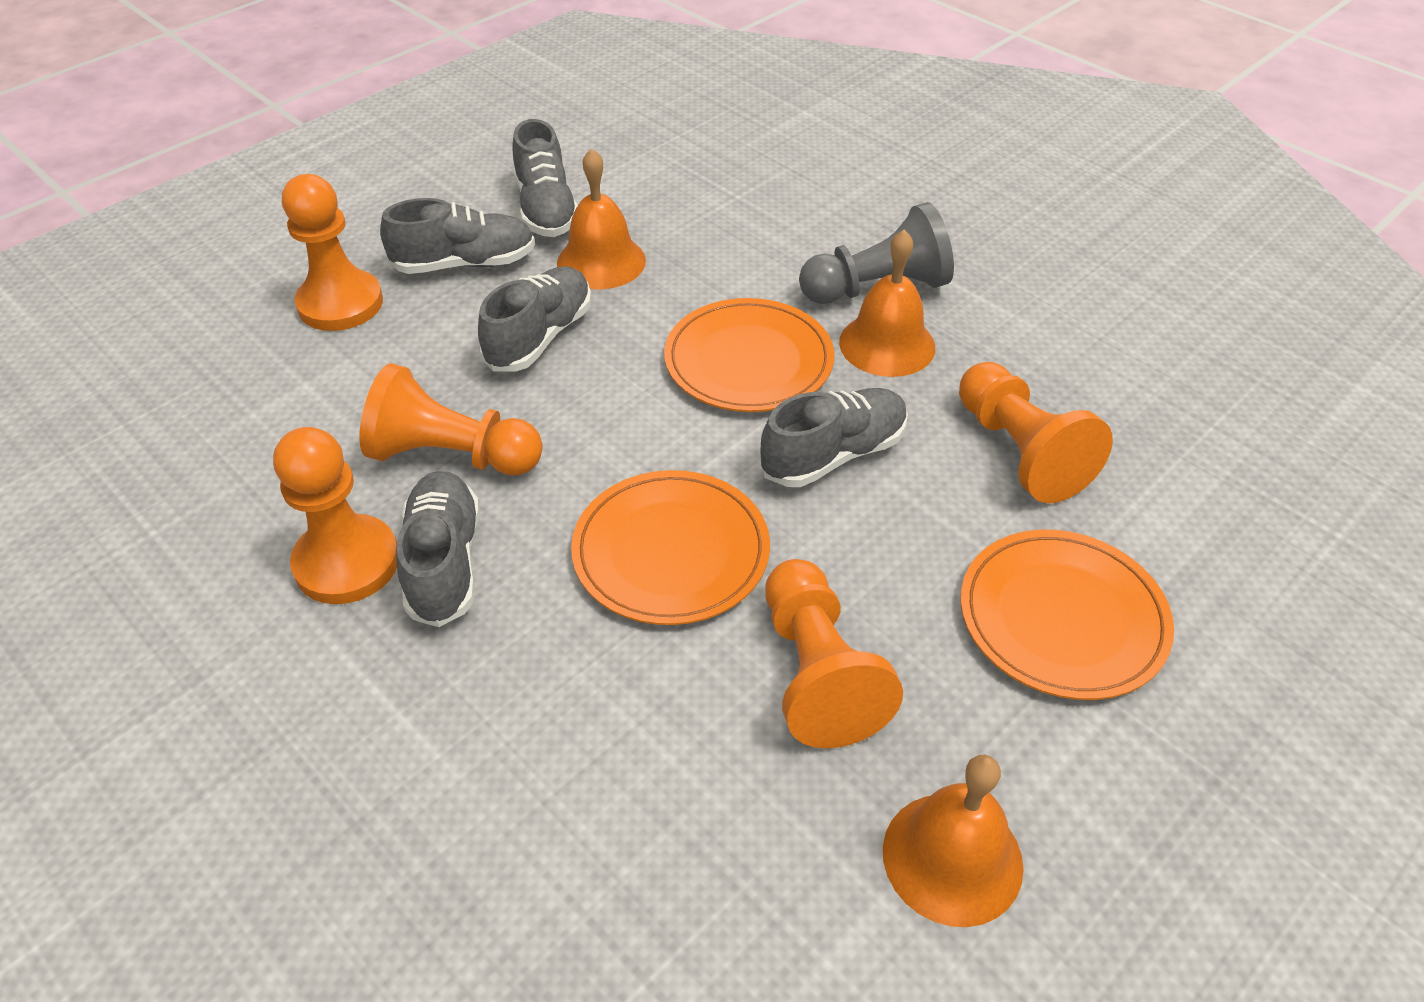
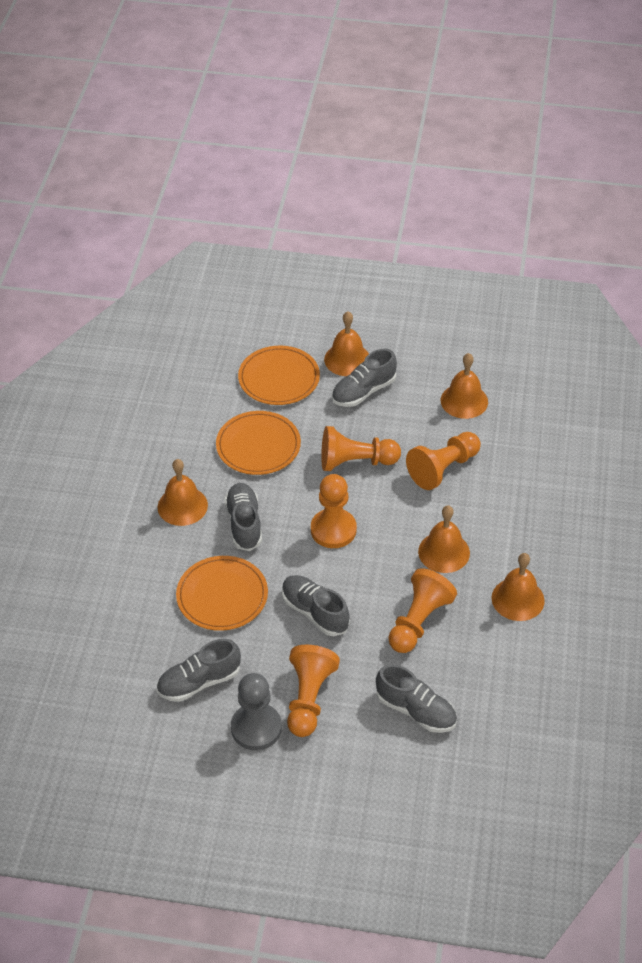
orange bell: 3 -> 5

